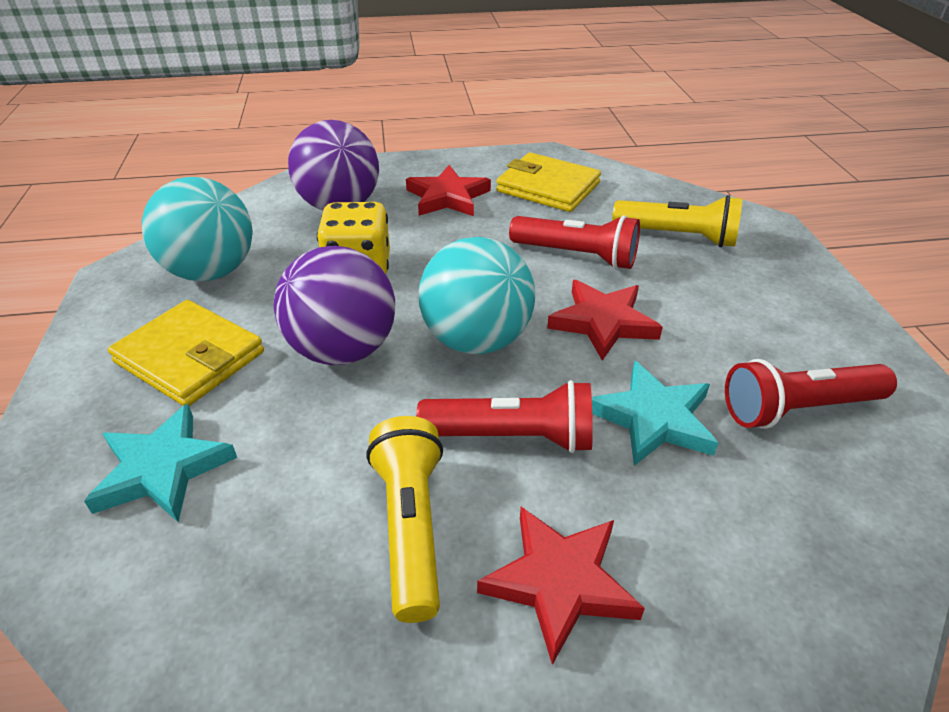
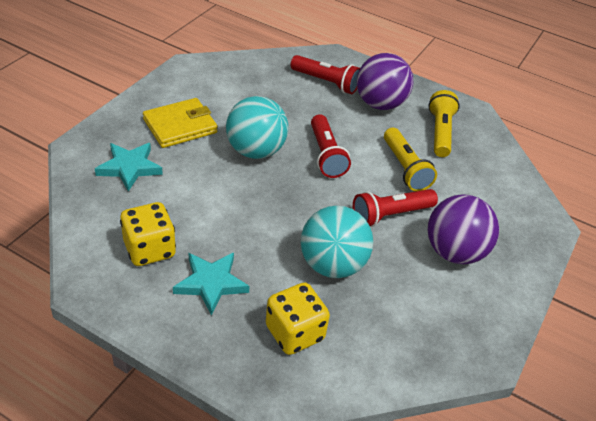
red star: 3 -> 0
yellow dice: 1 -> 2
yellow wallet: 2 -> 1

